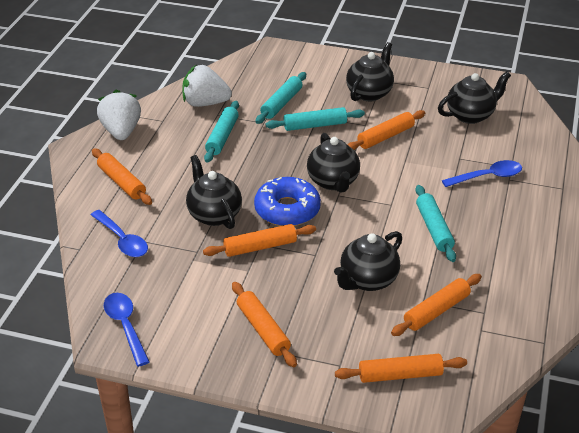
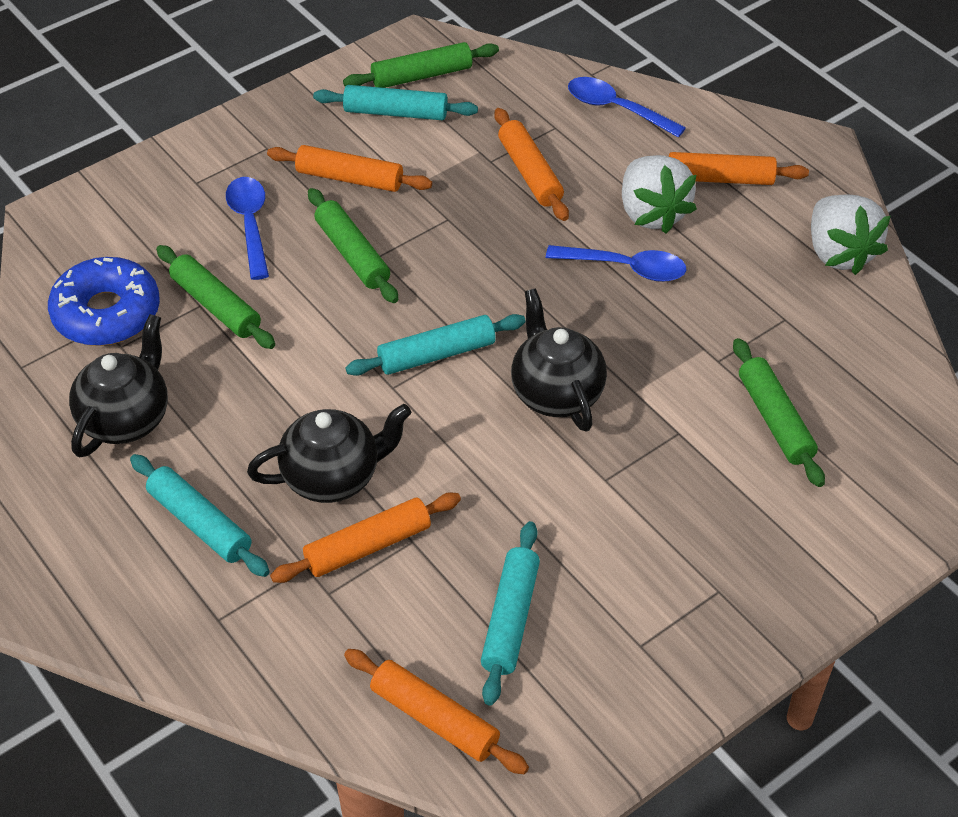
black teapot: 5 -> 3
green rolling pin: 0 -> 4
orange rolling pin: 6 -> 5

